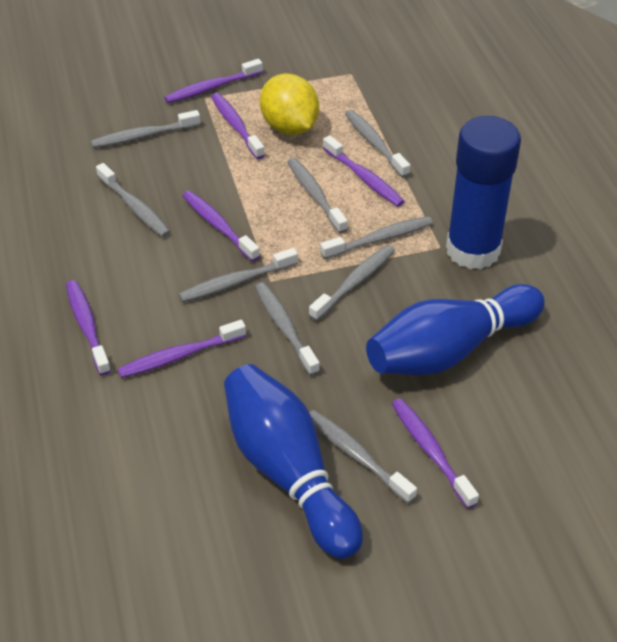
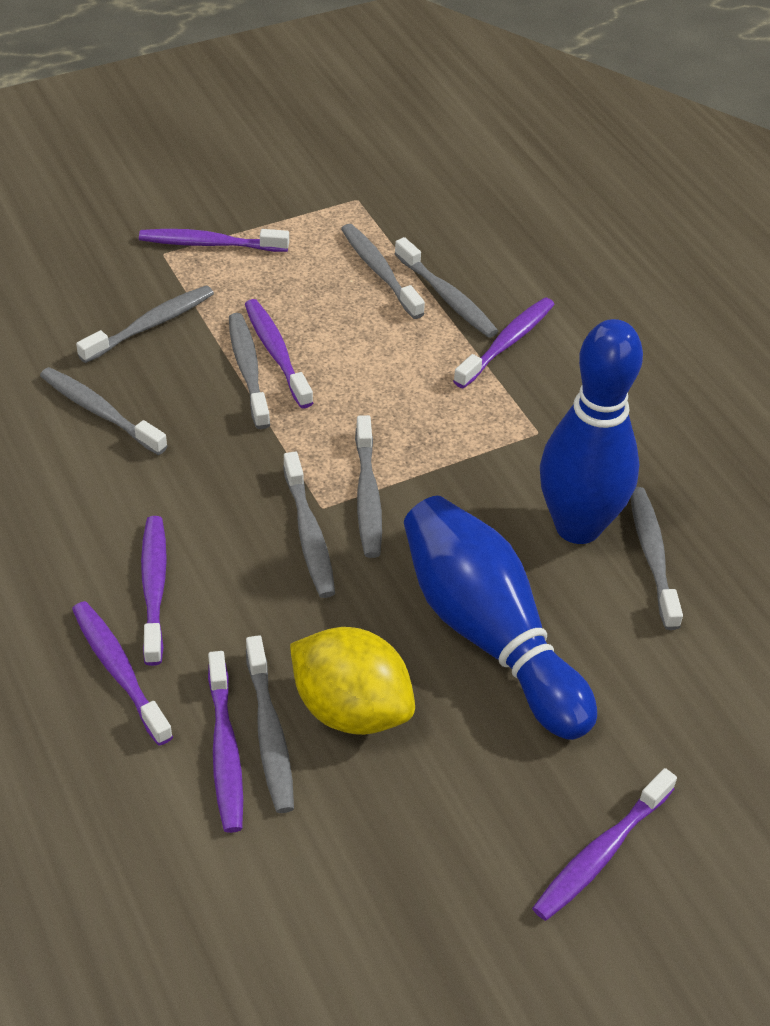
blue glue stick: 1 -> 0

